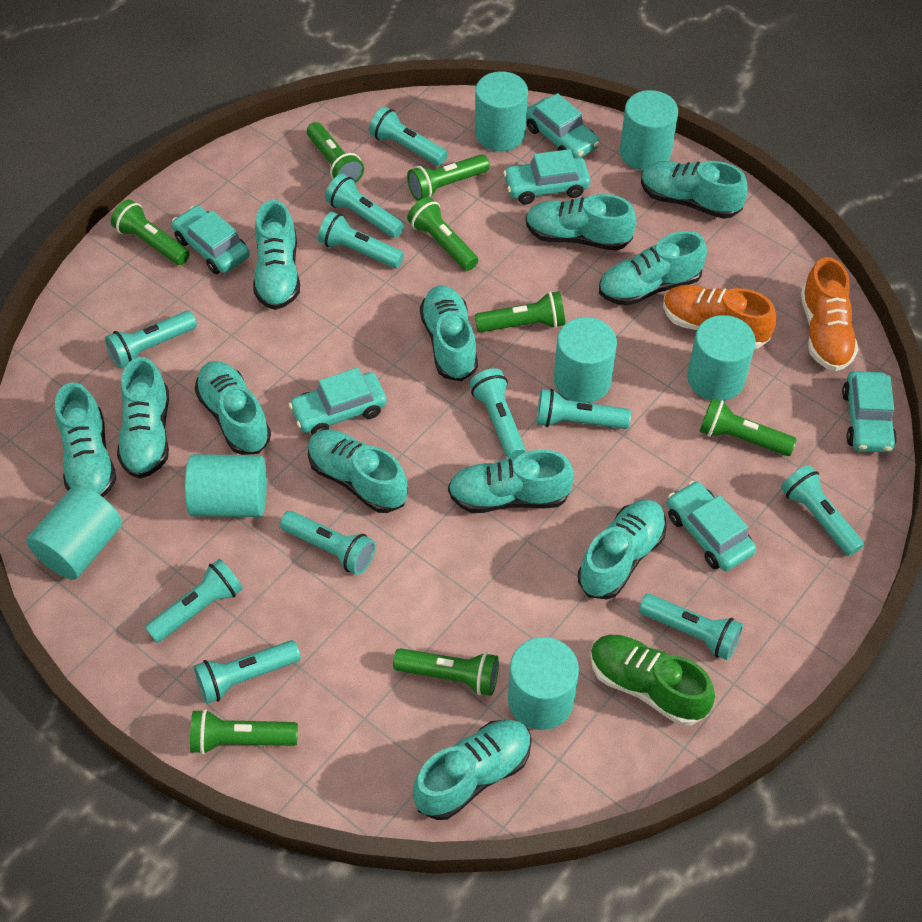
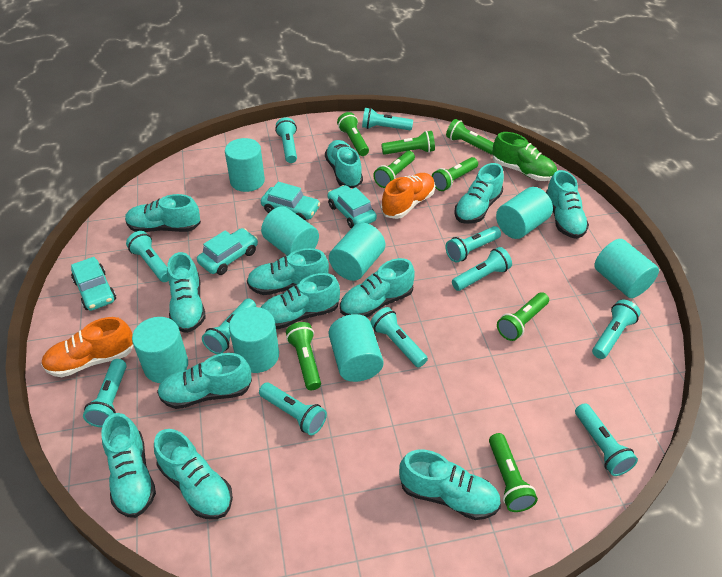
turquoise car: 6 -> 4
turquoise cylinder: 7 -> 8

